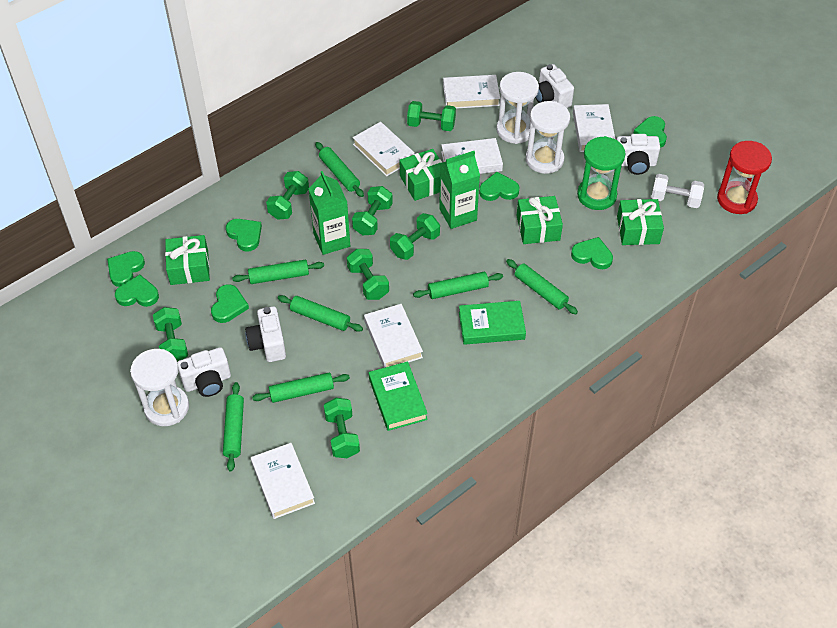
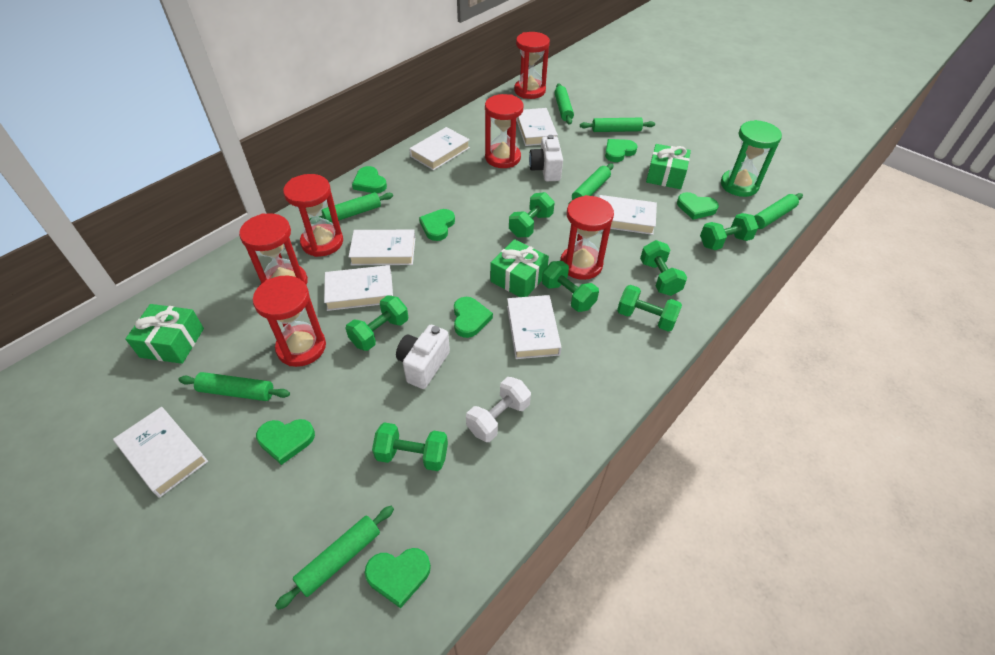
green book: 2 -> 0
green carton: 2 -> 0
green gift: 4 -> 3
red hourglass: 1 -> 6
white book: 6 -> 7
white camera: 4 -> 2
white hourglass: 3 -> 0

